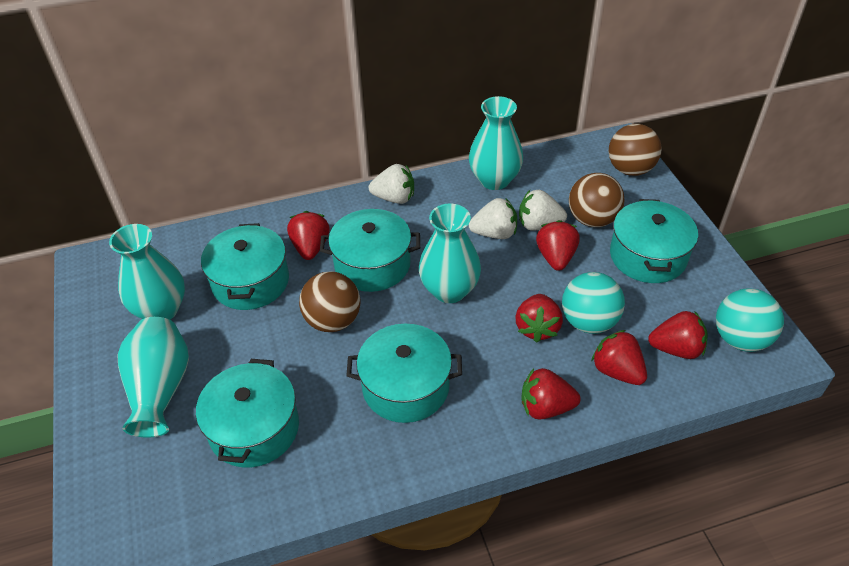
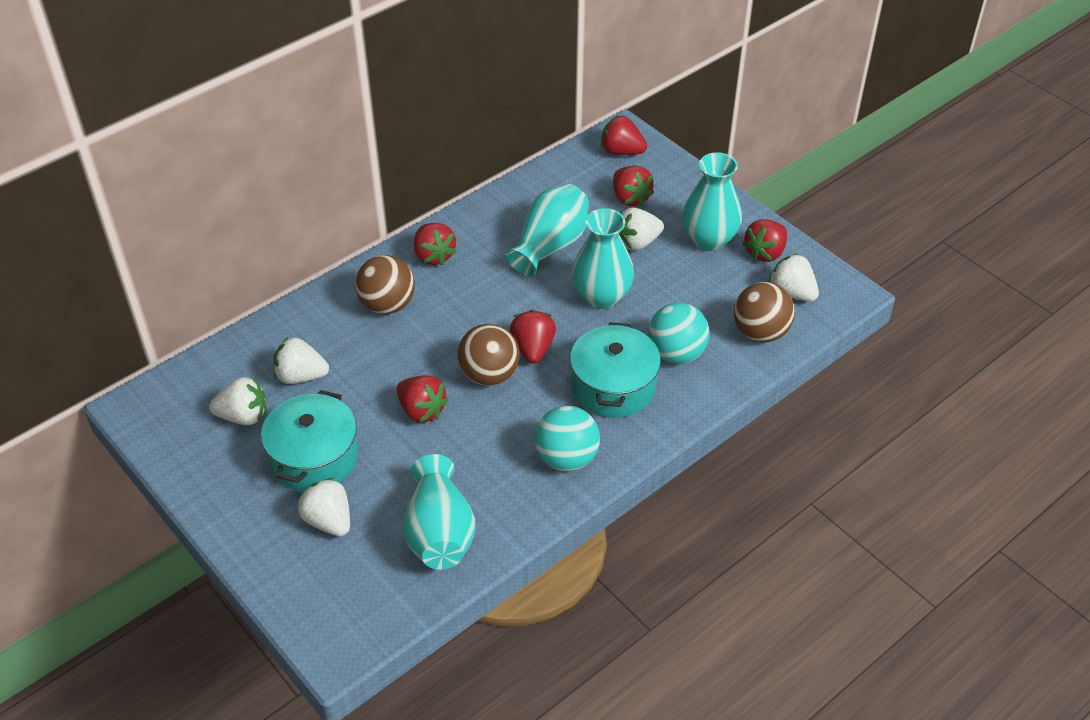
turquoise pot: 5 -> 2
white strawberry: 3 -> 5

